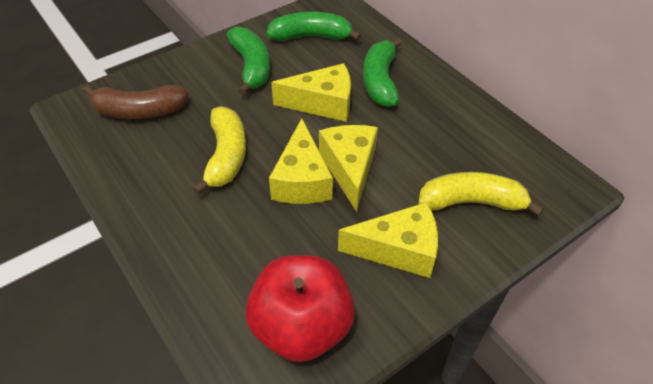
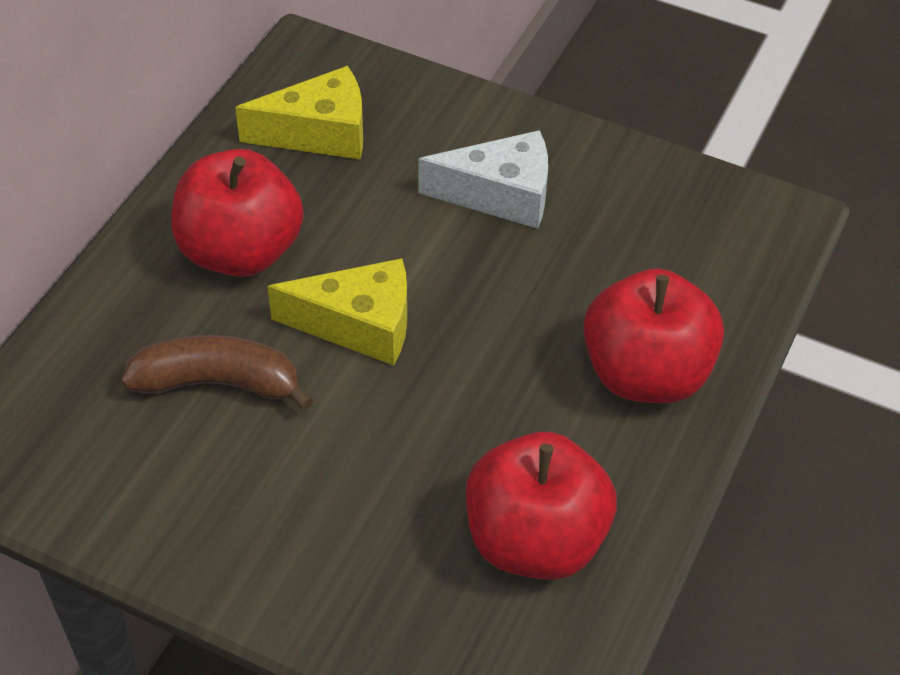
green banana: 3 -> 0
red apple: 1 -> 3
white cheese: 0 -> 1
yellow banana: 2 -> 0
yellow cheese: 4 -> 2

